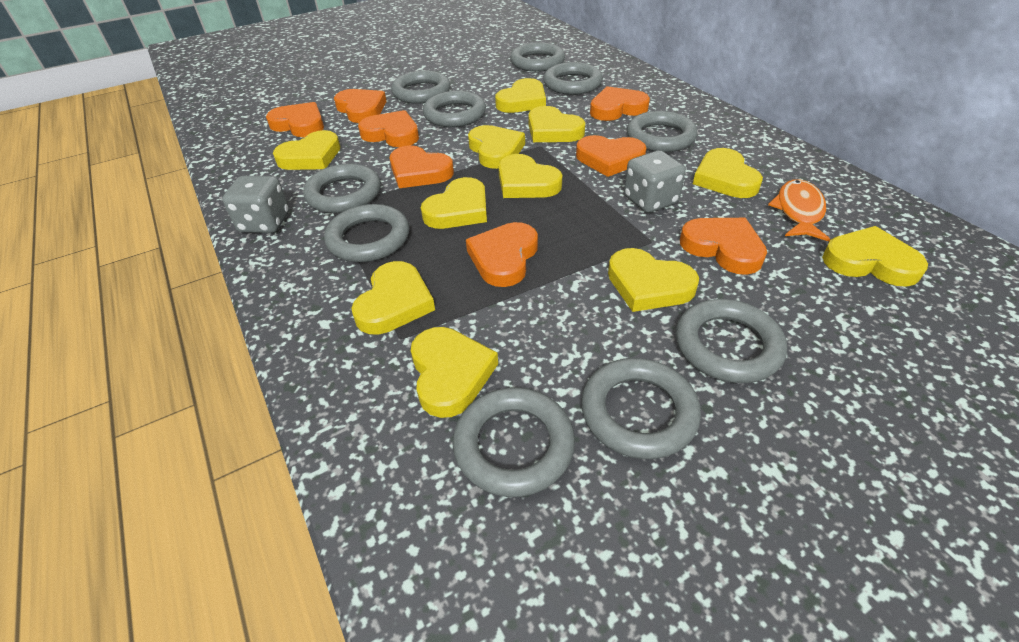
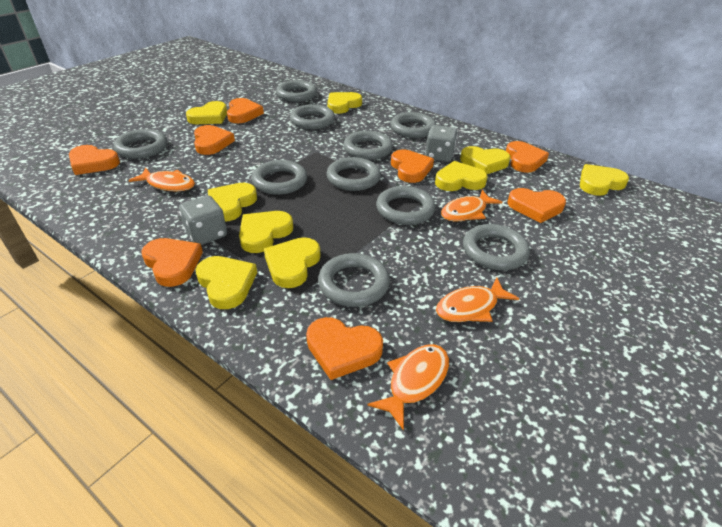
orange fish: 1 -> 4
yellow heart: 11 -> 9

